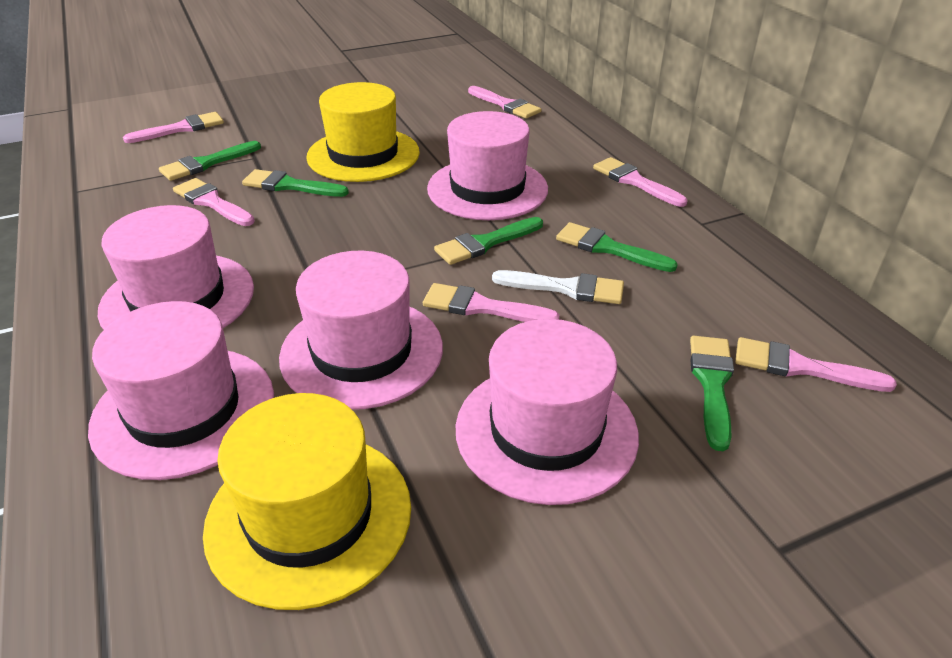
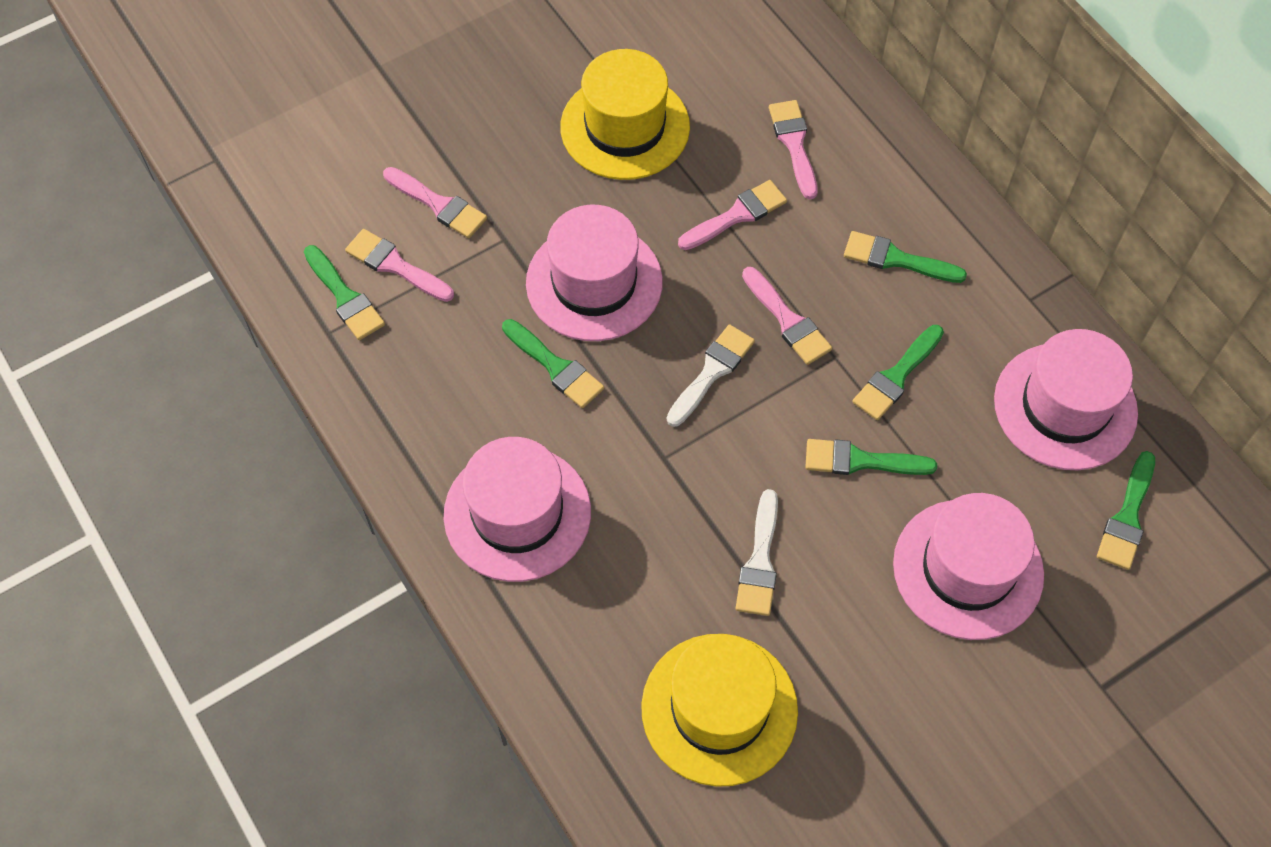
green brush: 5 -> 6
pink brush: 6 -> 5
pink hat: 5 -> 4
white brush: 1 -> 2

